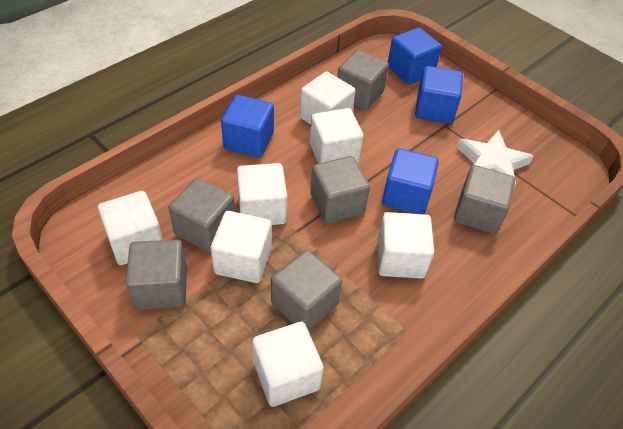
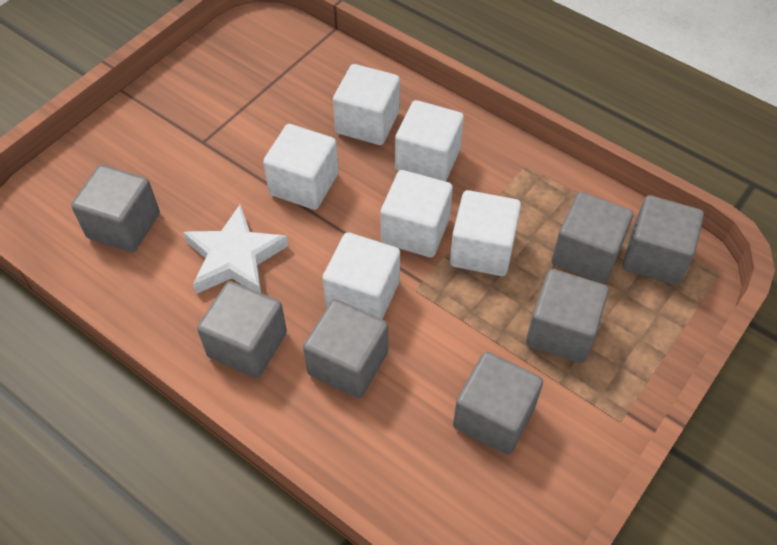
blue cube: 4 -> 0
grey cube: 6 -> 7
white cube: 7 -> 6

